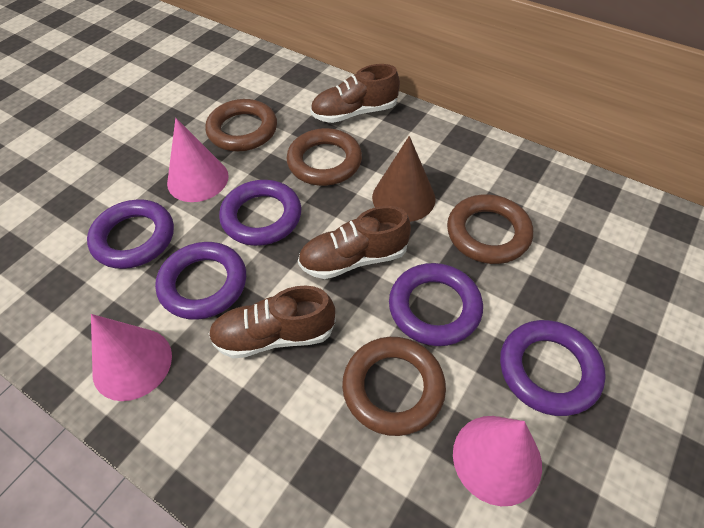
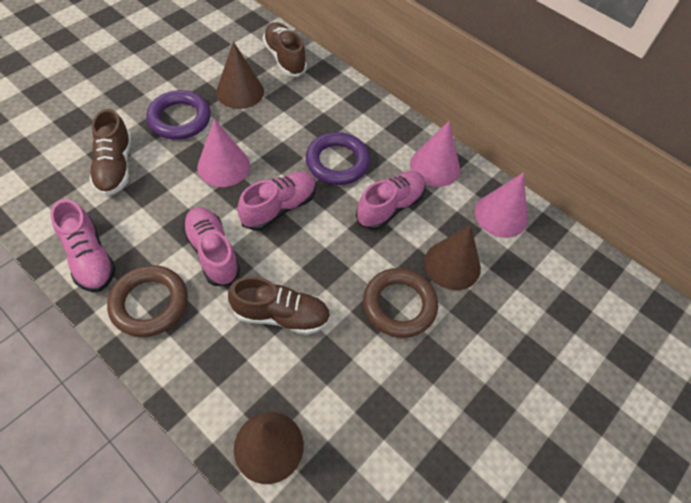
brown cone: 1 -> 3
brown ring: 4 -> 2
pink shoe: 0 -> 4
purple ring: 5 -> 2

